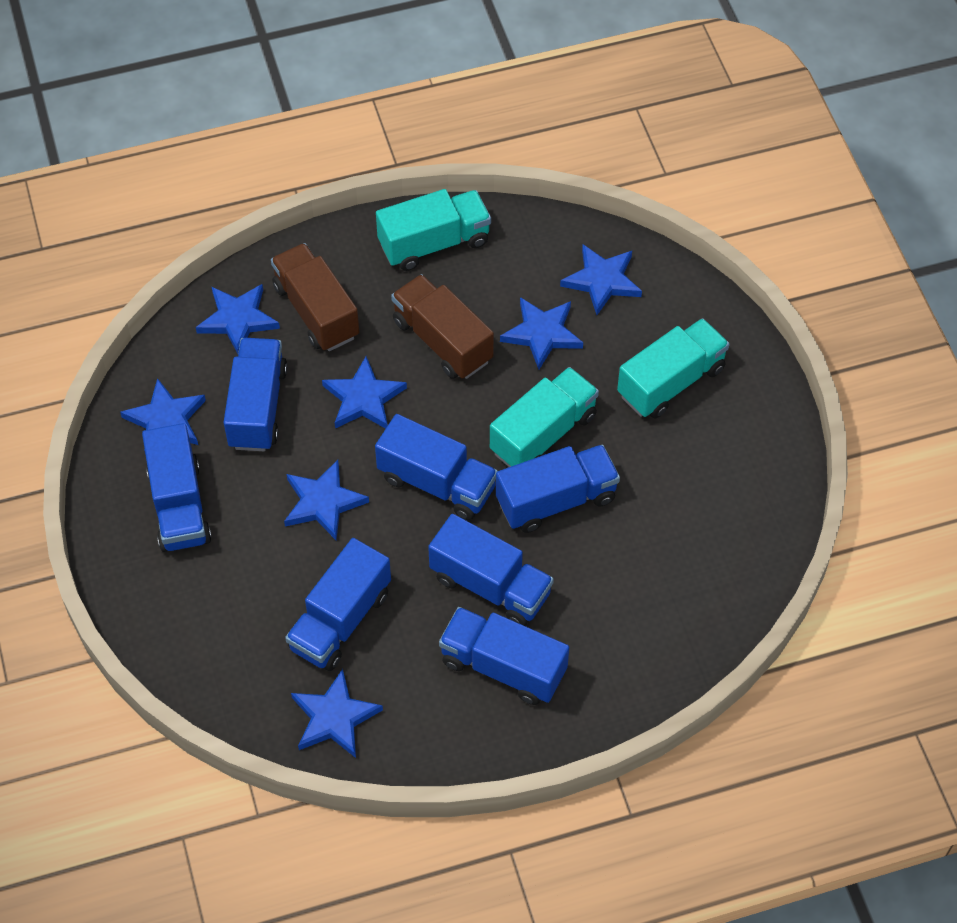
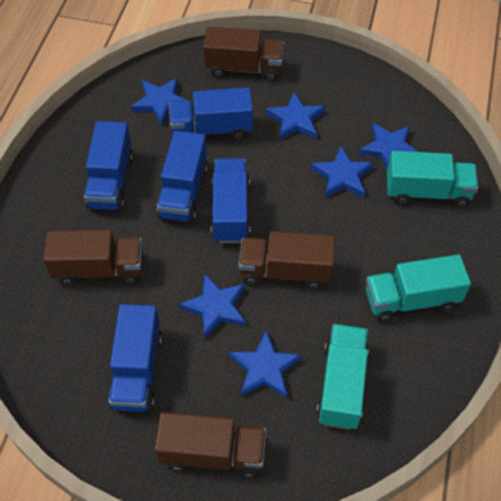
blue star: 7 -> 6
blue truck: 7 -> 5
brown truck: 2 -> 4

